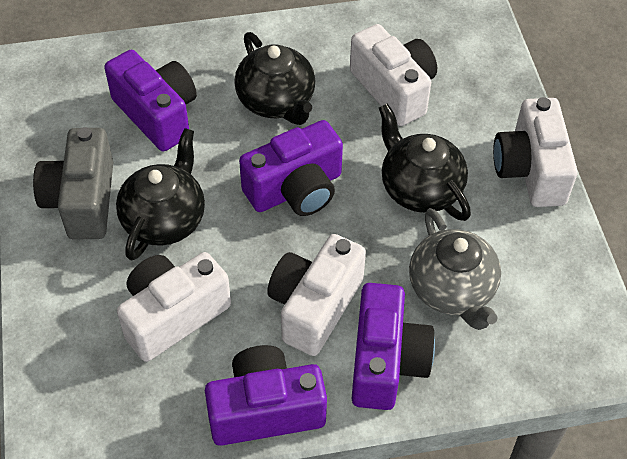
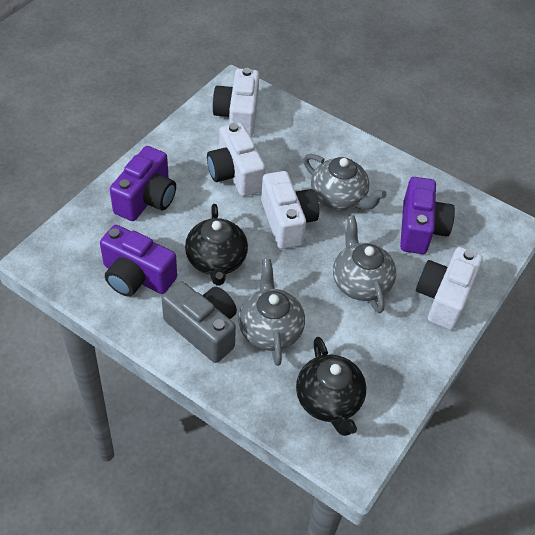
black teapot: 3 -> 2
grey teapot: 1 -> 3
purple camera: 4 -> 3

